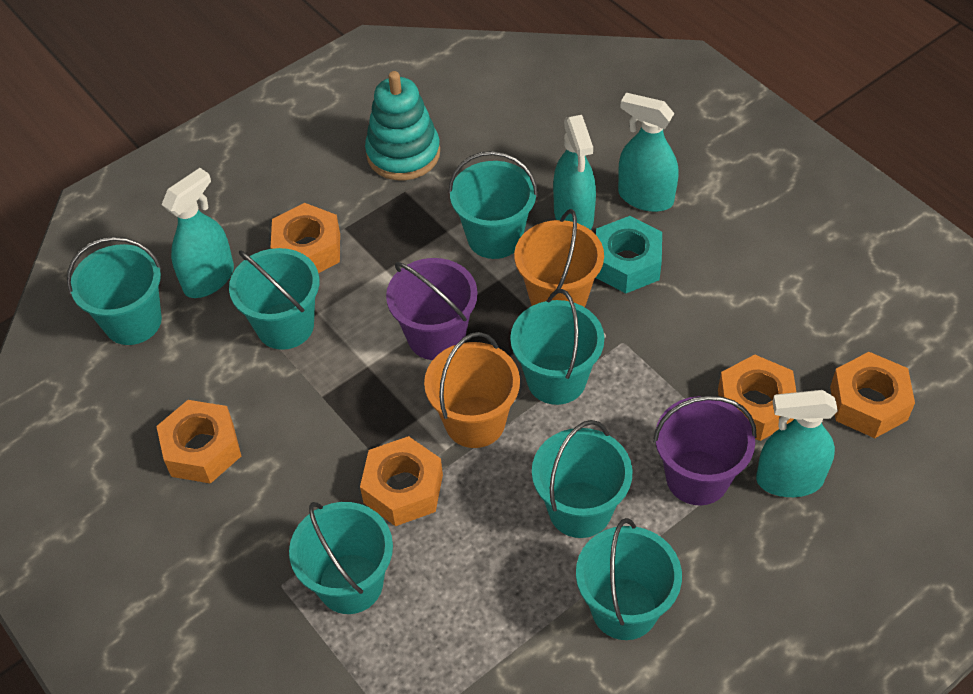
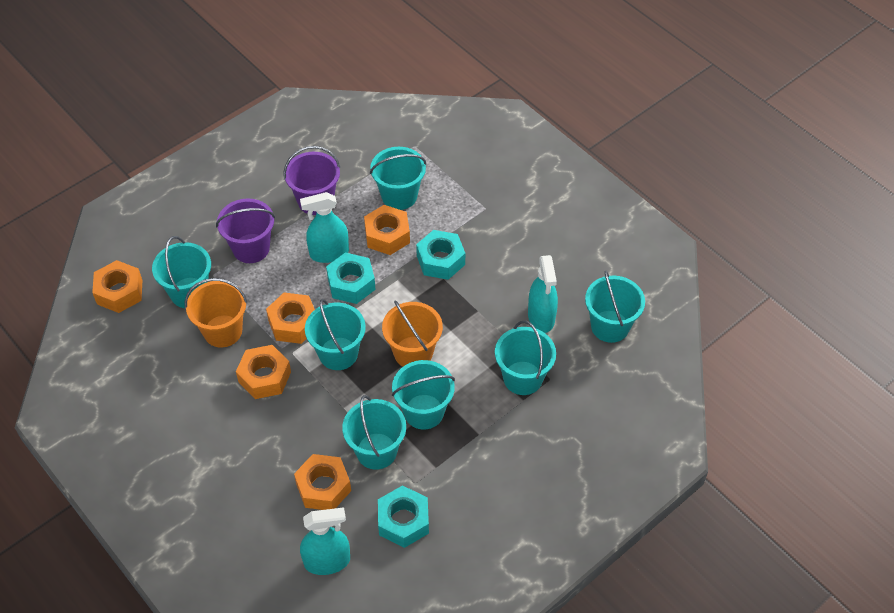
turquoise nut: 1 -> 3
turquoise spray bottle: 4 -> 3
turquoise stacking toy: 1 -> 0

